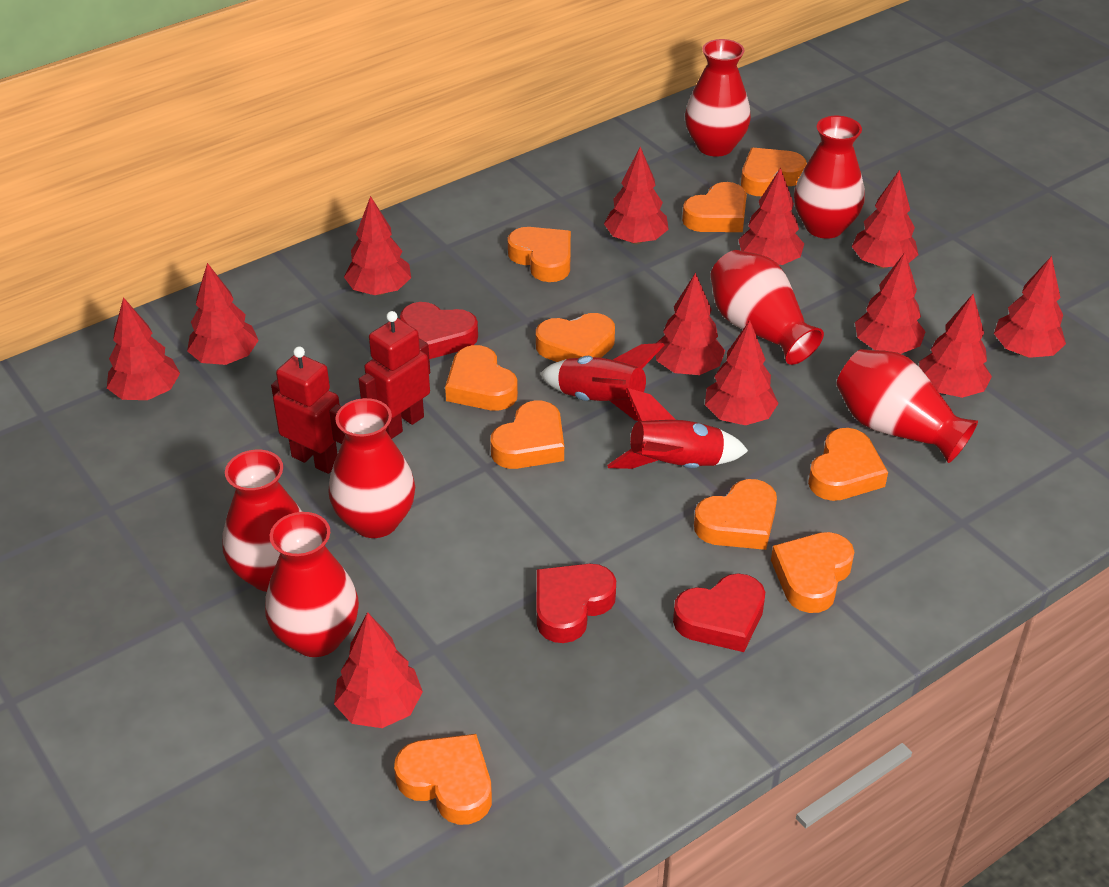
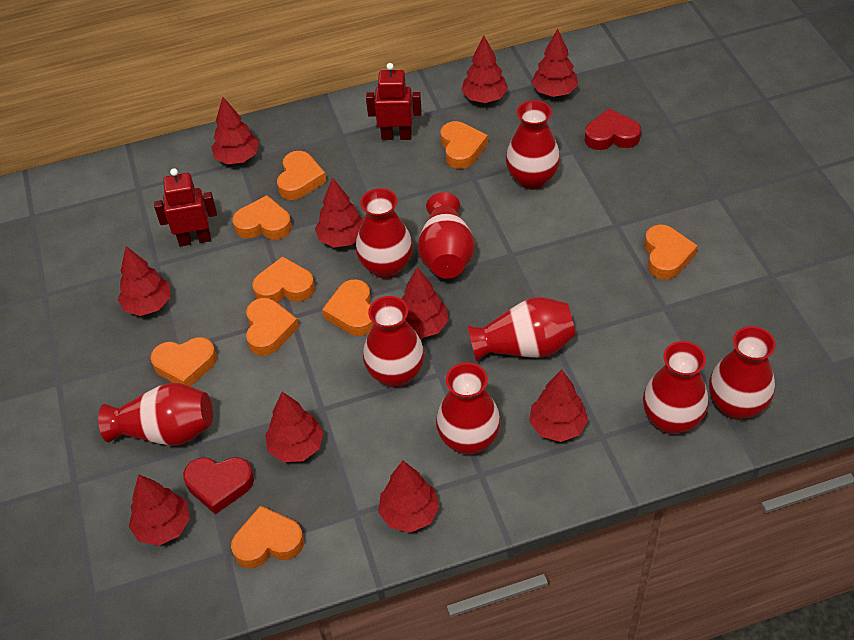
orange heart: 10 -> 9
red heart: 3 -> 2
red rocket: 2 -> 0
red tree: 12 -> 10
red vase: 7 -> 9

